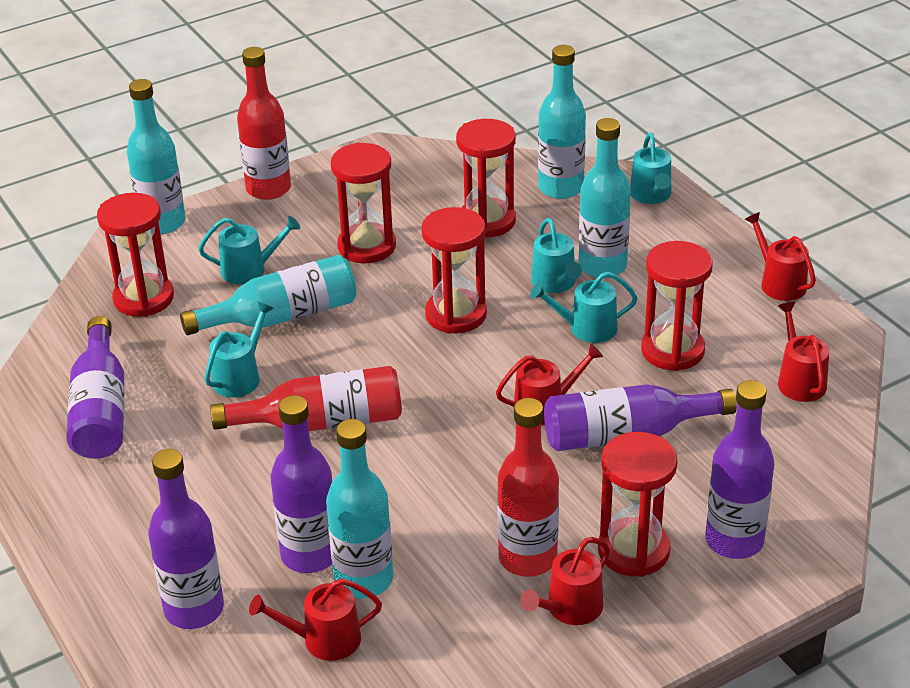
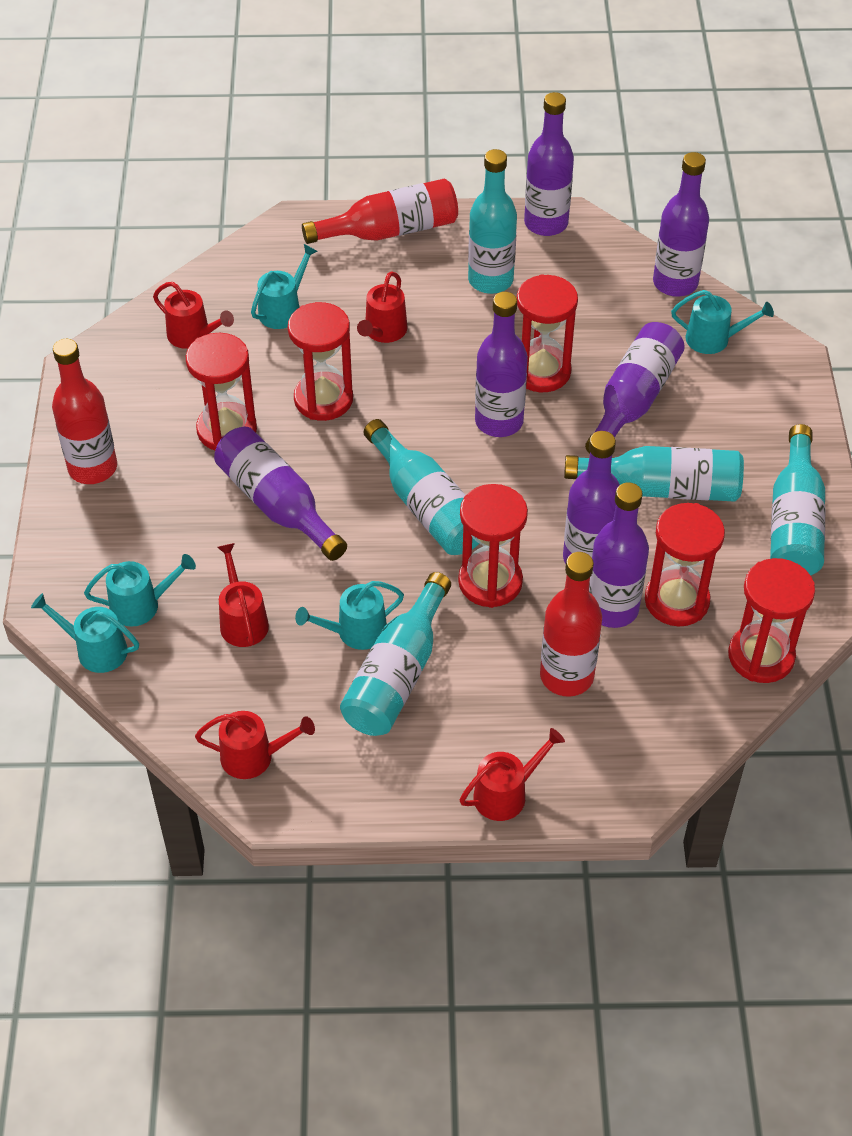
purple bottle: 5 -> 7

